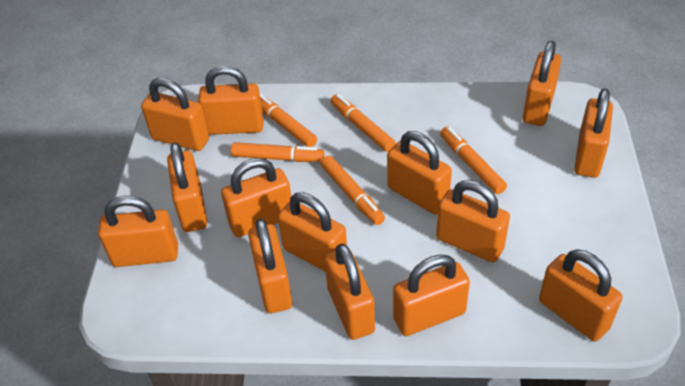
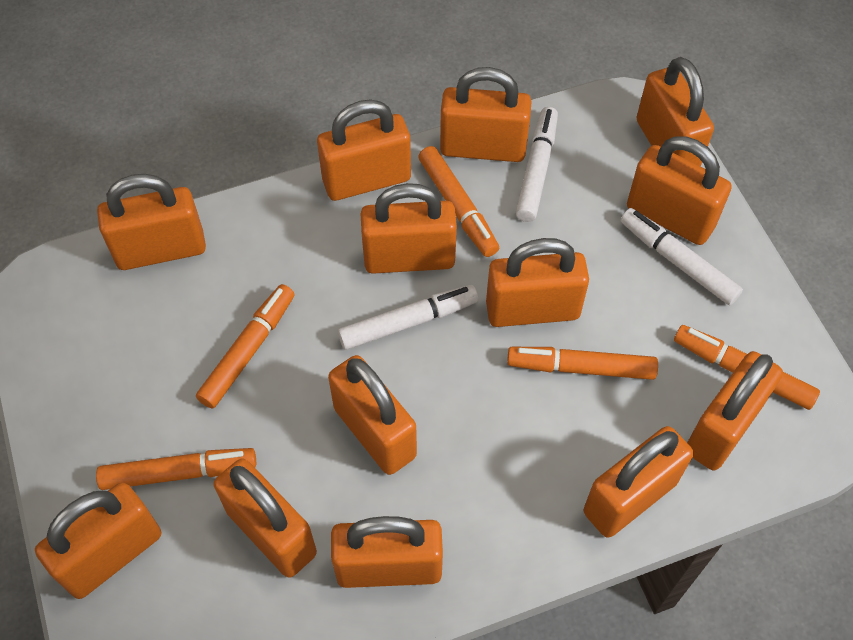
orange padlock: 14 -> 13
white marker: 0 -> 3

